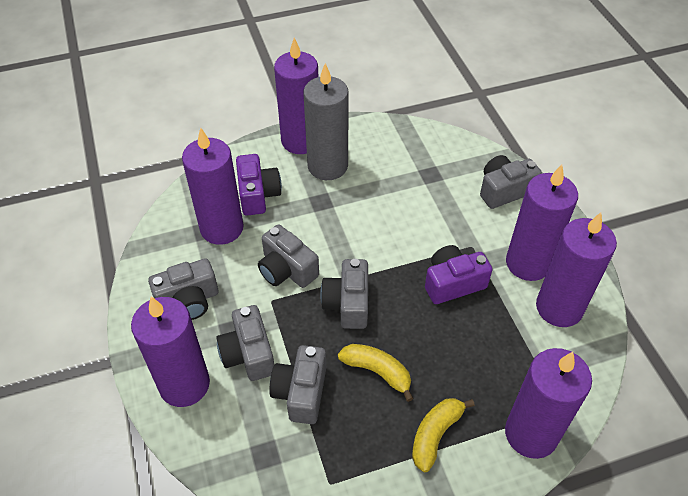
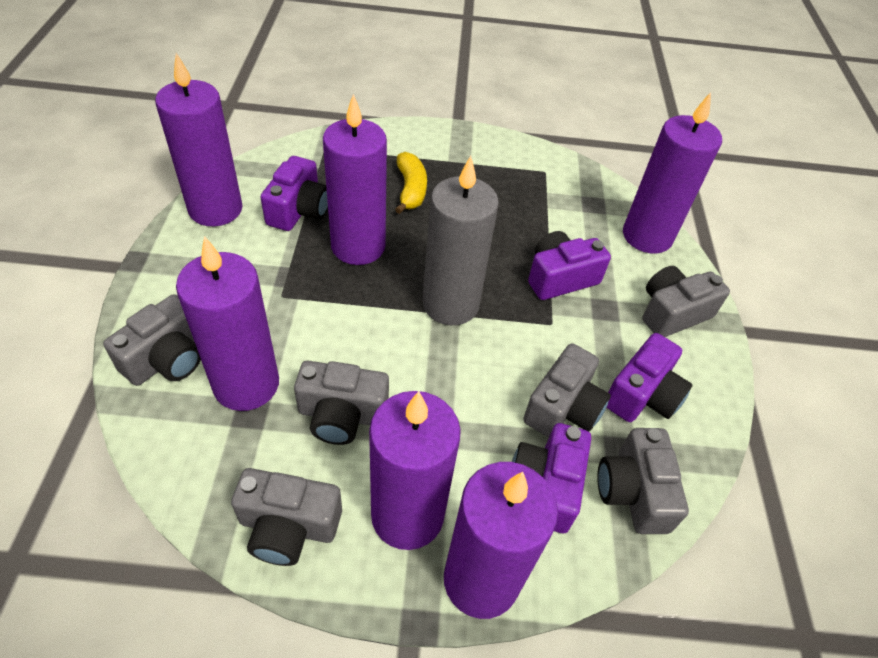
purple camera: 2 -> 4
yellow banana: 2 -> 1

